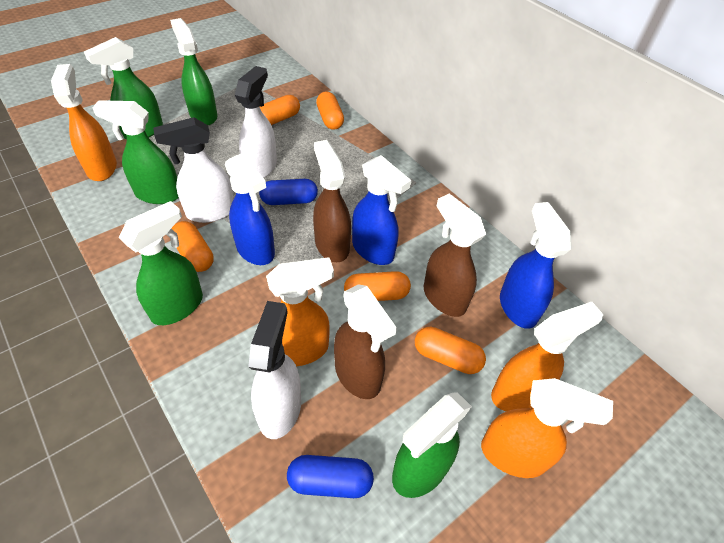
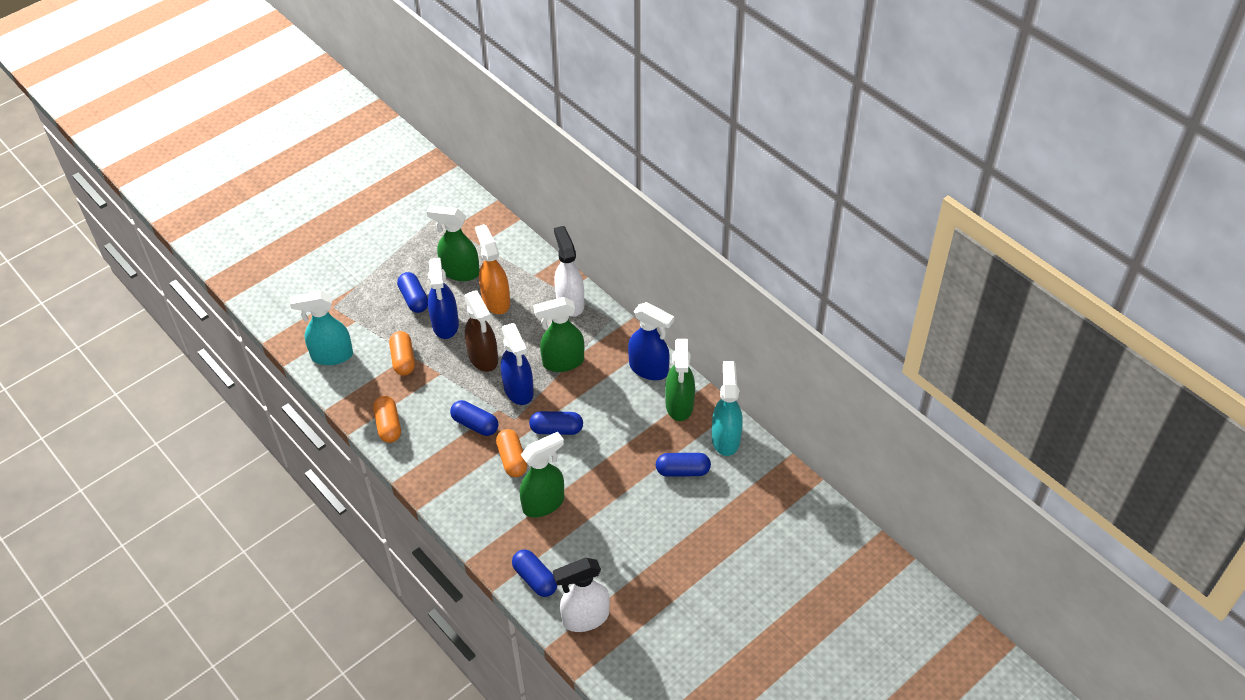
blue capsule: 2 -> 5
brown spray bottle: 3 -> 1
green spray bottle: 5 -> 4
orange capsule: 5 -> 3
orange spray bottle: 4 -> 1
turquoise spray bottle: 0 -> 2
white spray bottle: 3 -> 2

